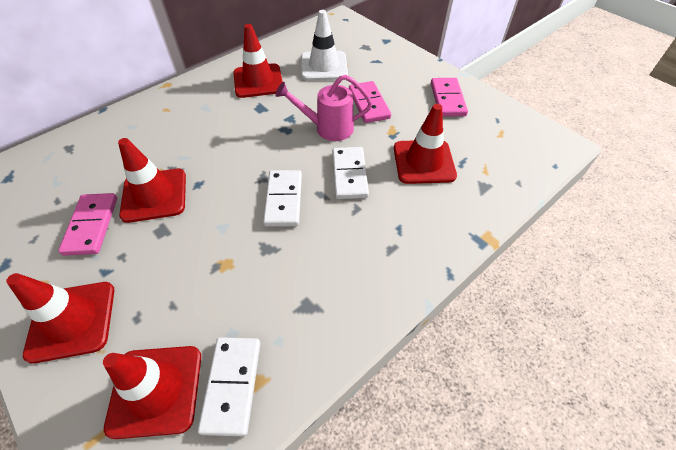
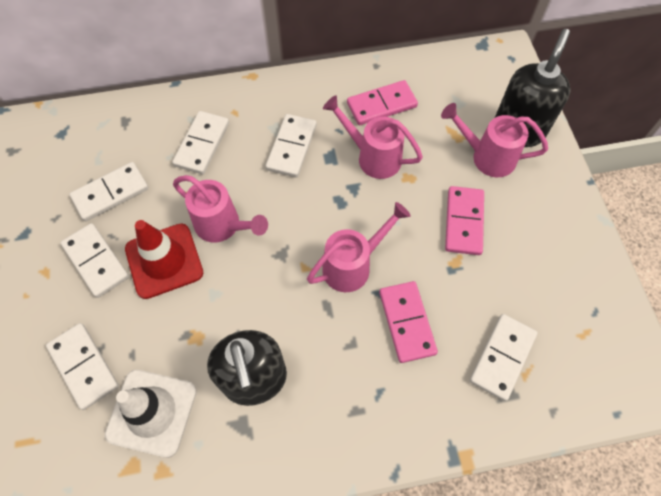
black soap dispenser: 0 -> 2
pink watering can: 1 -> 4
red traffic cone: 5 -> 1
white domino: 3 -> 6

